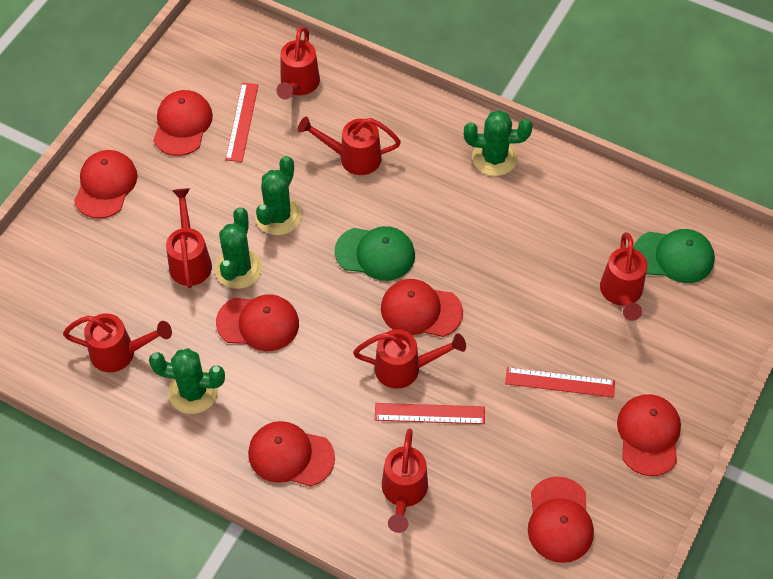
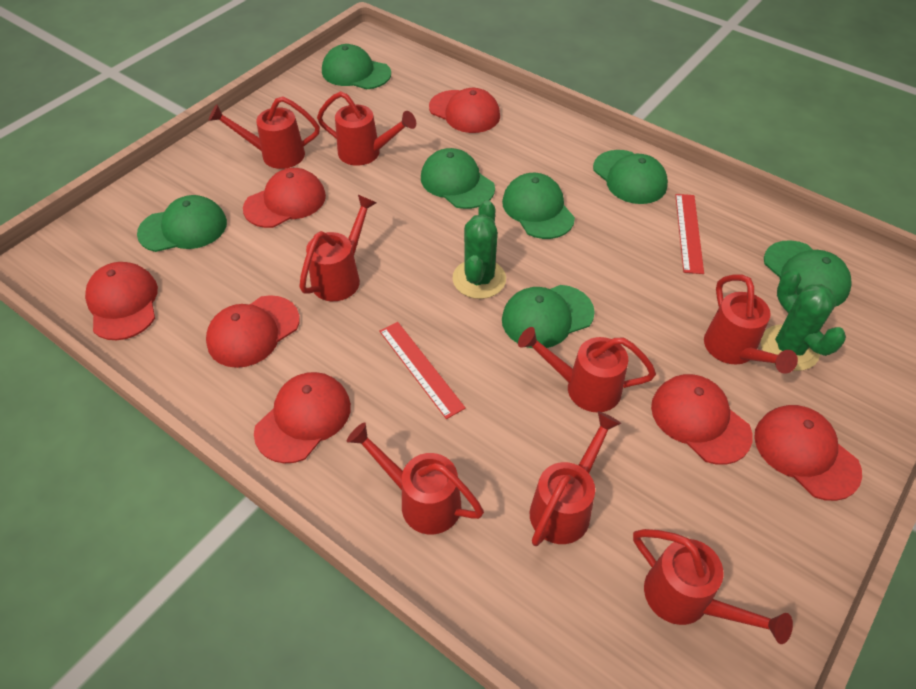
green cactus: 4 -> 2
green cap: 2 -> 7
red ruler: 3 -> 2
red watering can: 7 -> 8

